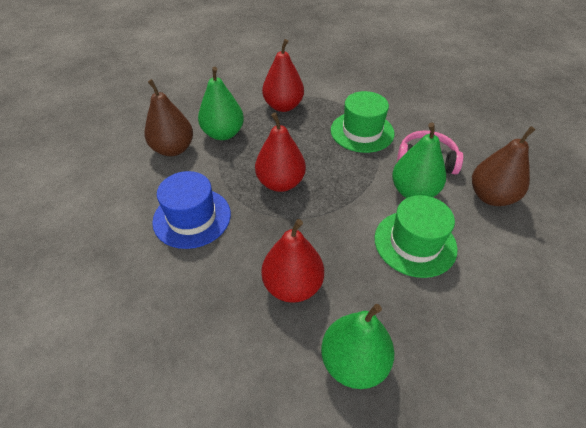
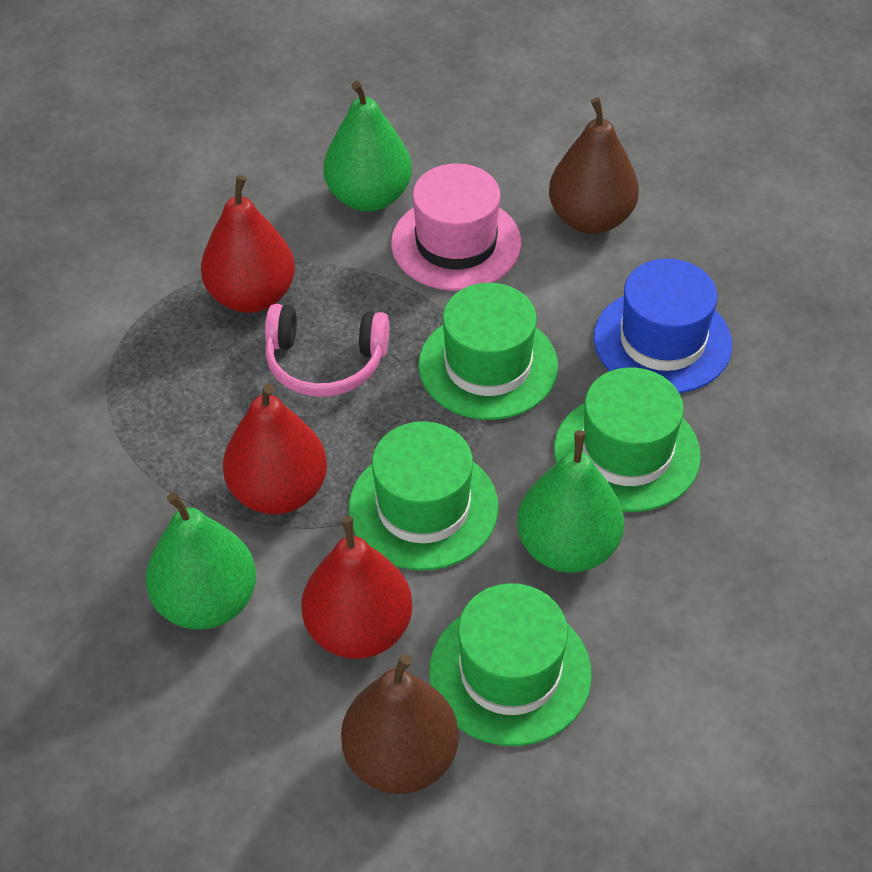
green hat: 2 -> 4
pink hat: 0 -> 1

